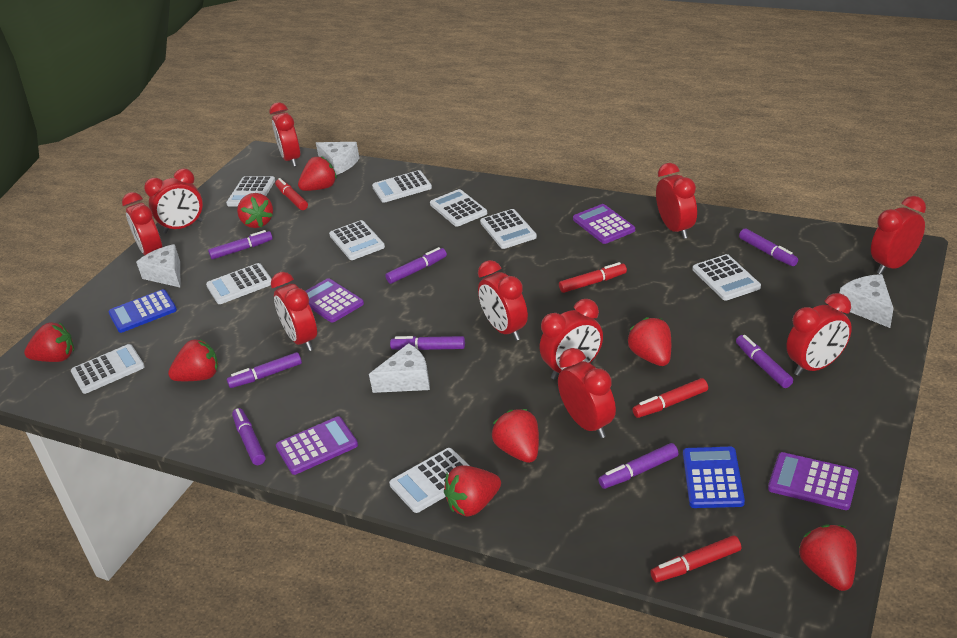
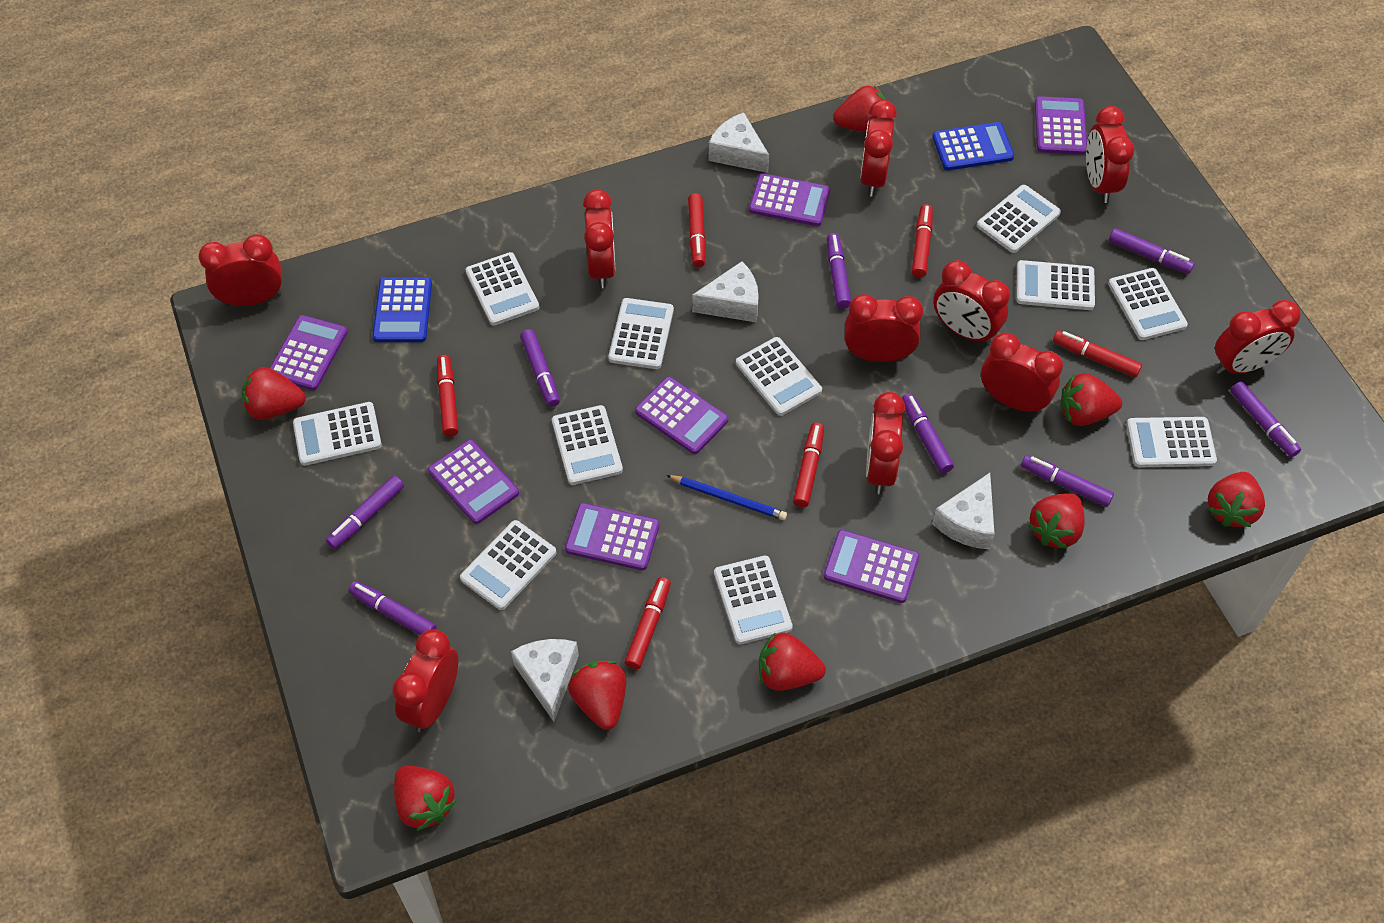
blue pencil: 0 -> 1
purple calculator: 4 -> 7
red marker: 4 -> 6
white calculator: 9 -> 11

